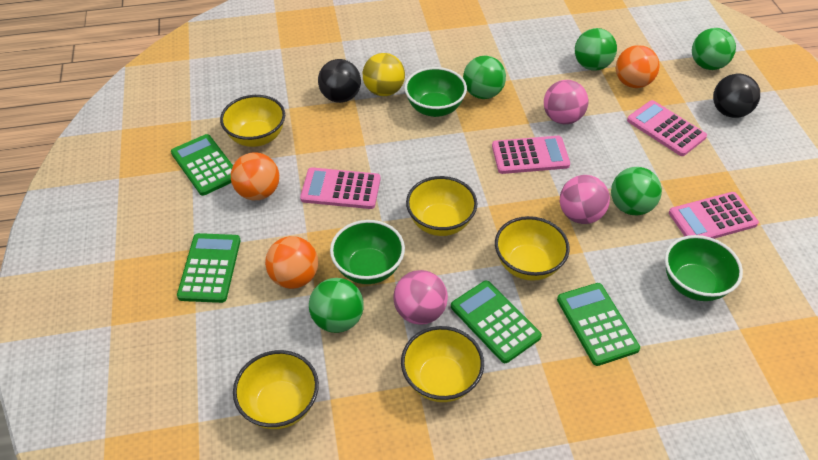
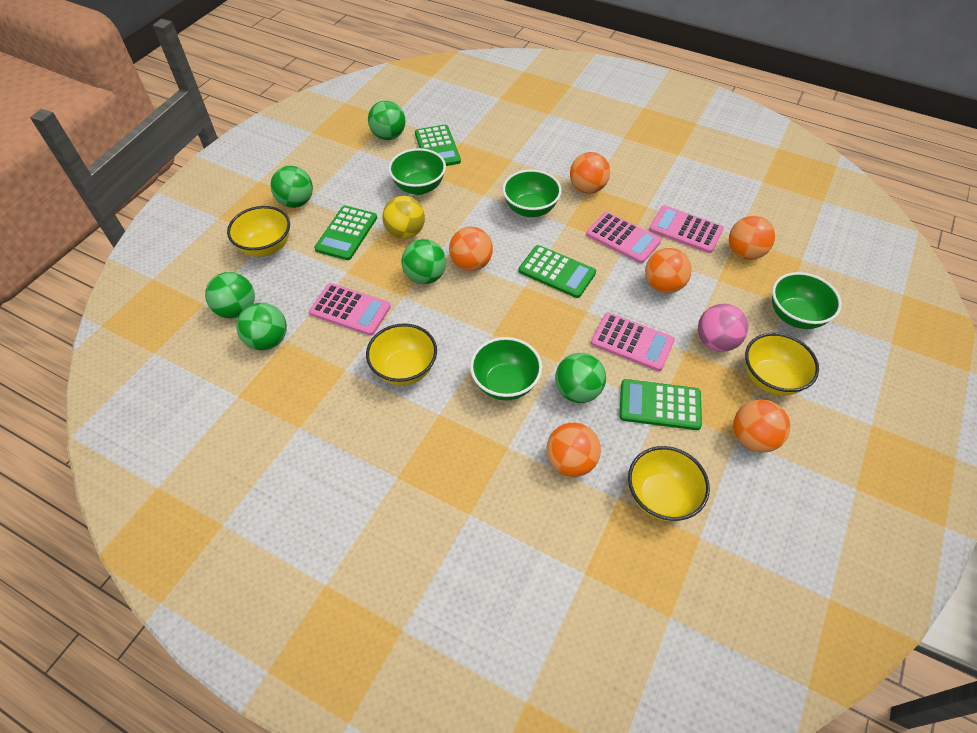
black ball: 2 -> 0
green ball: 5 -> 6
green bowl: 3 -> 4
orange ball: 3 -> 6
pink ball: 3 -> 1
yellow bowl: 5 -> 4

